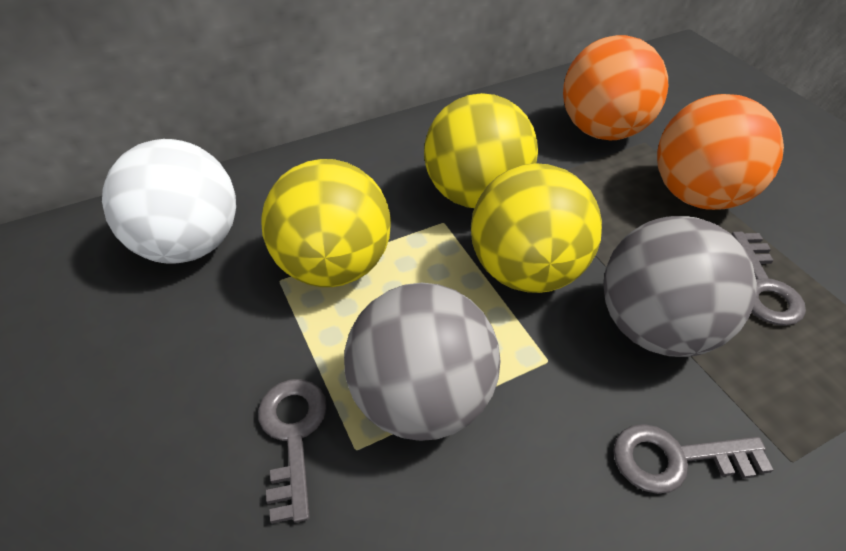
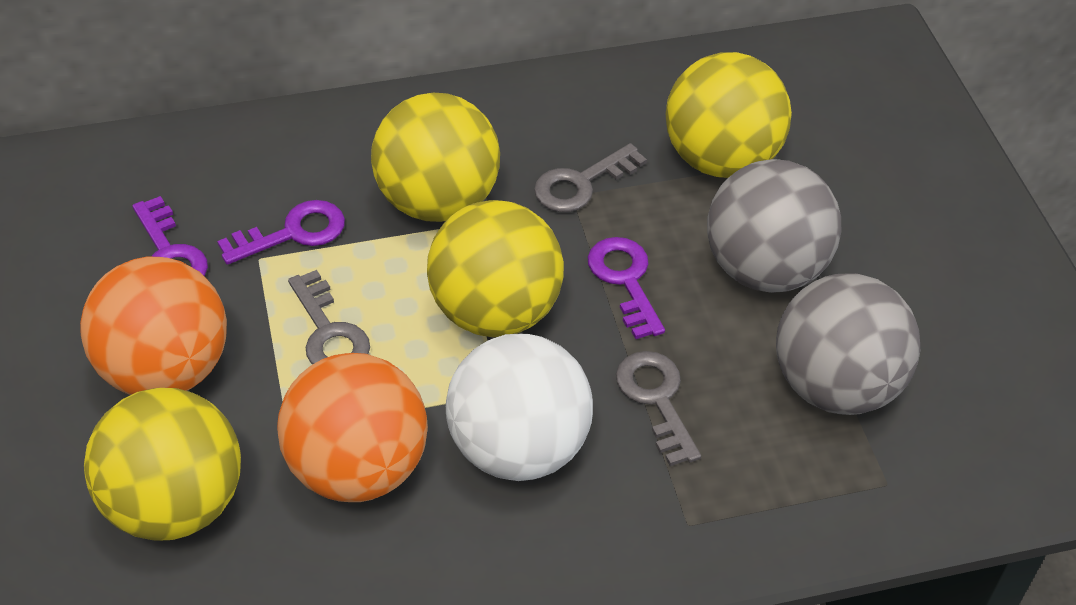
purple key: 0 -> 3
yellow ball: 3 -> 4

